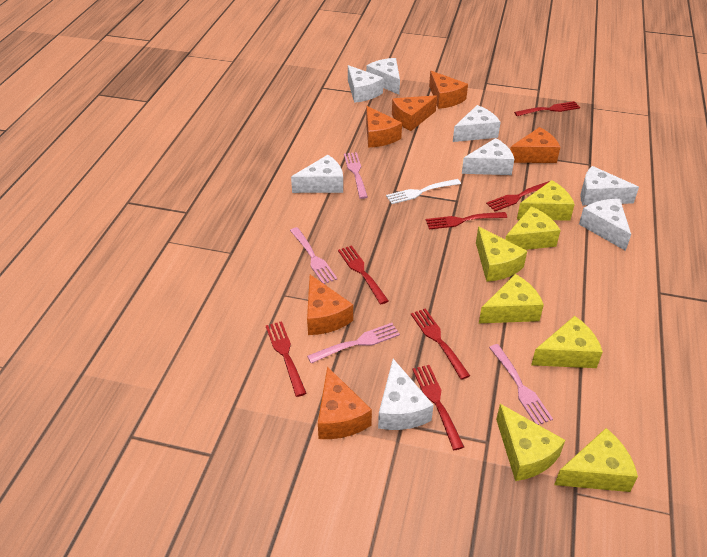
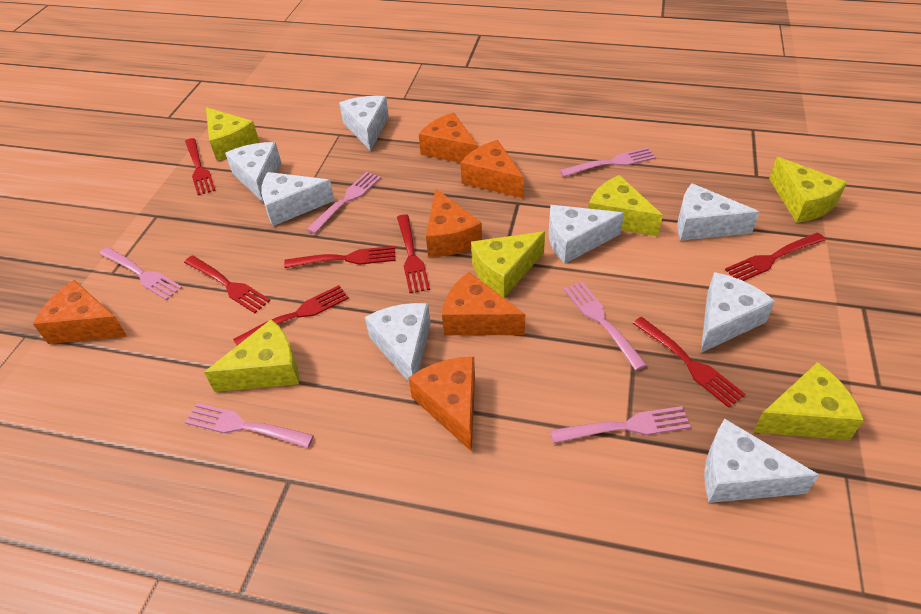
pink fork: 4 -> 6
white fork: 1 -> 0
yellow cheese: 7 -> 6

